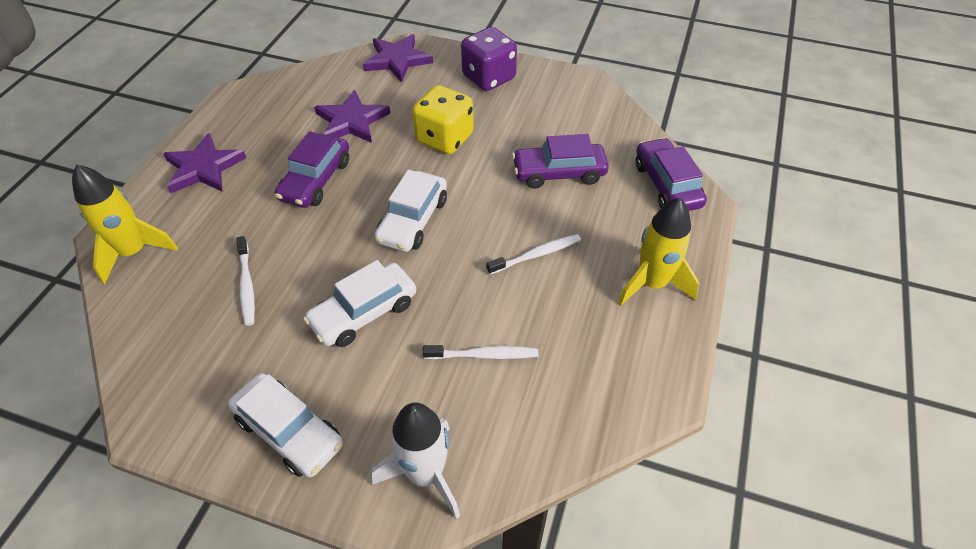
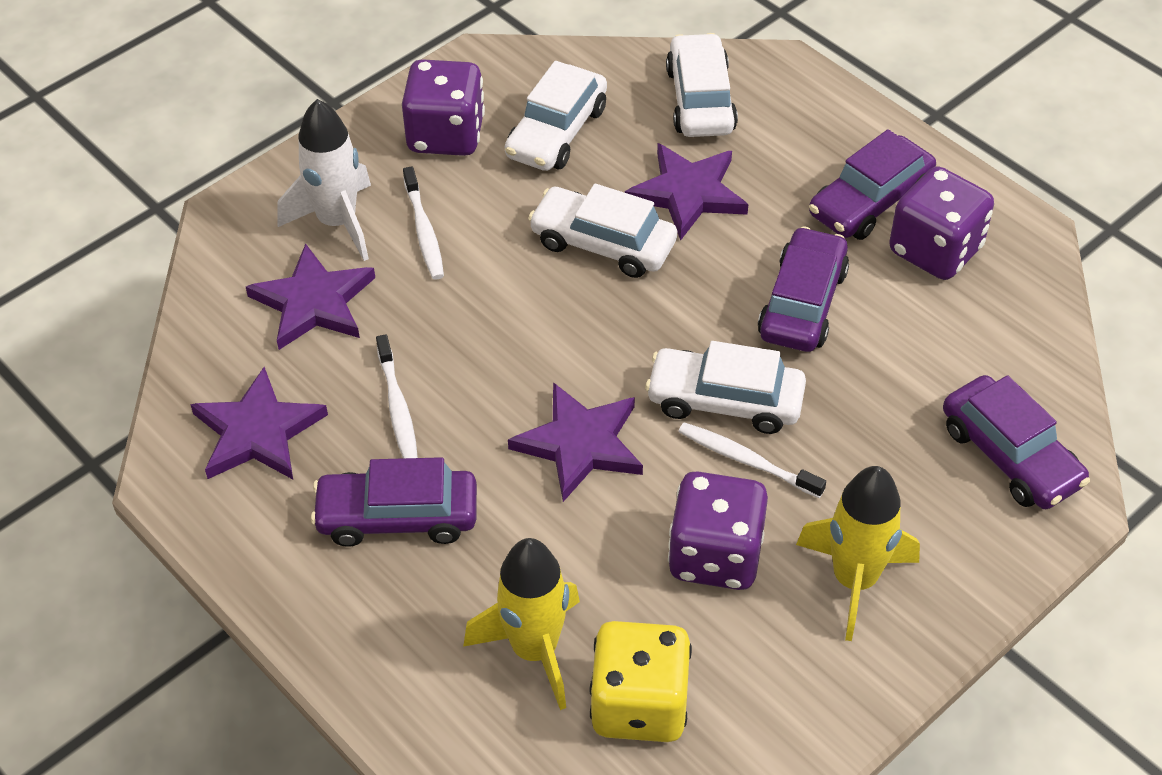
purple car: 3 -> 4
purple dice: 1 -> 3
purple star: 3 -> 4
white car: 3 -> 4

